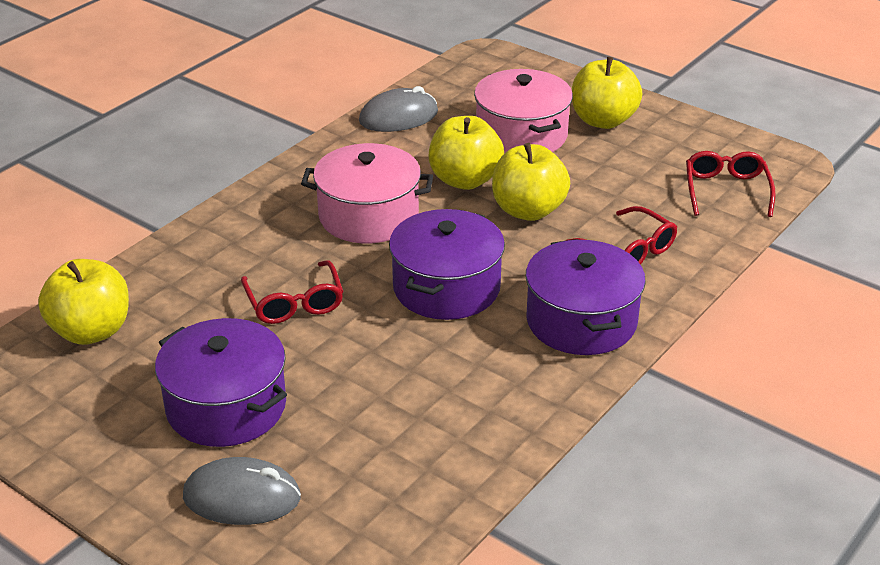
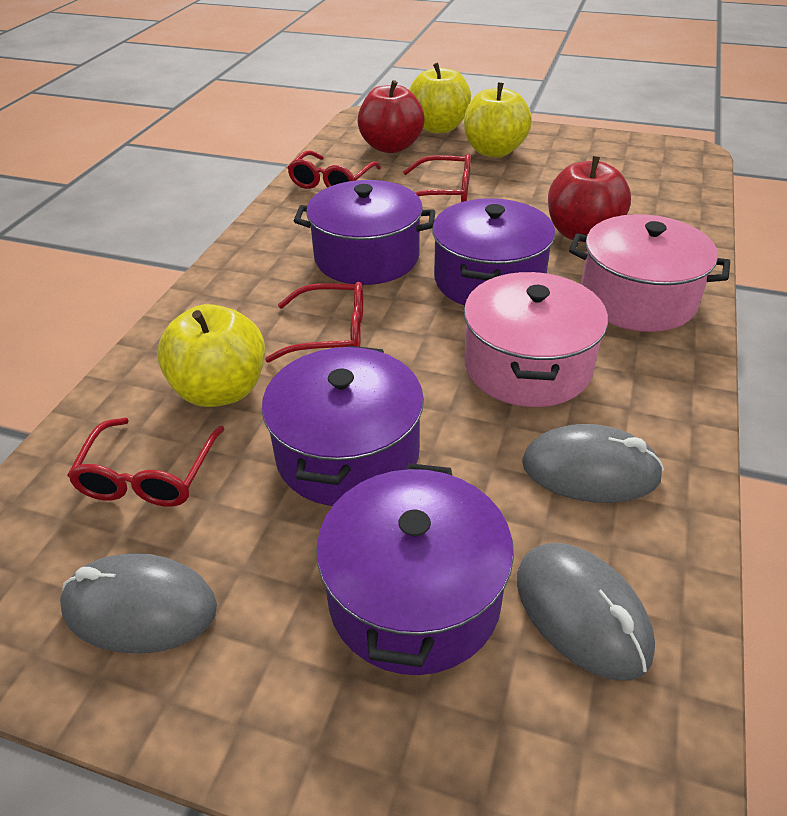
grey mouse: 2 -> 3
purple pot: 3 -> 4
red apple: 0 -> 2
red glasses: 3 -> 4
yellow apple: 4 -> 3

